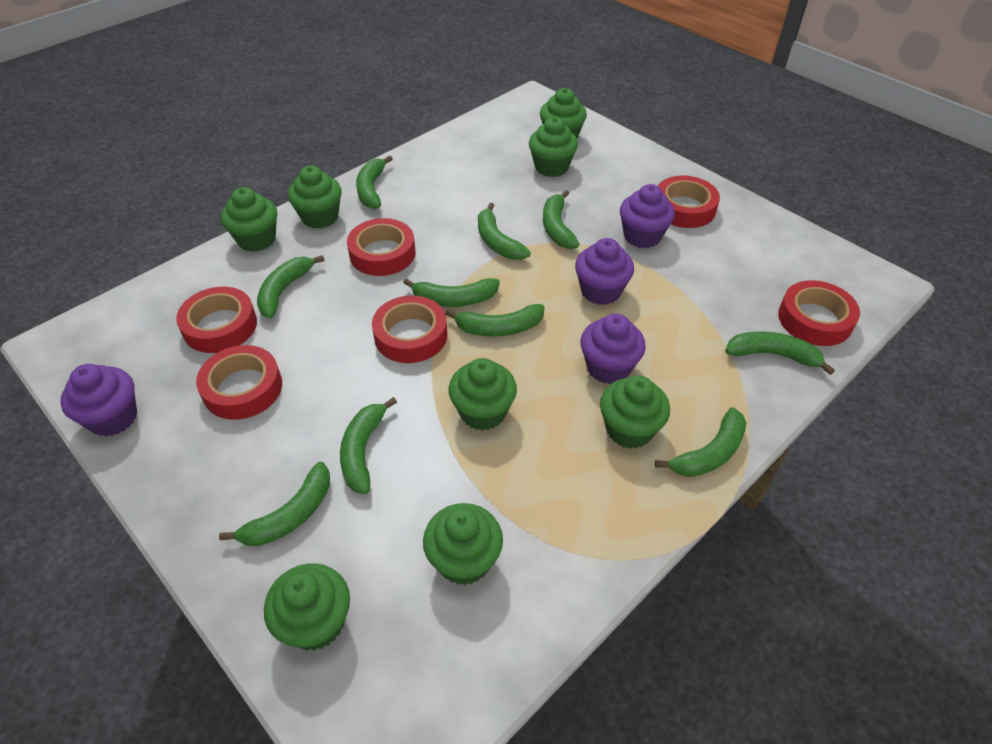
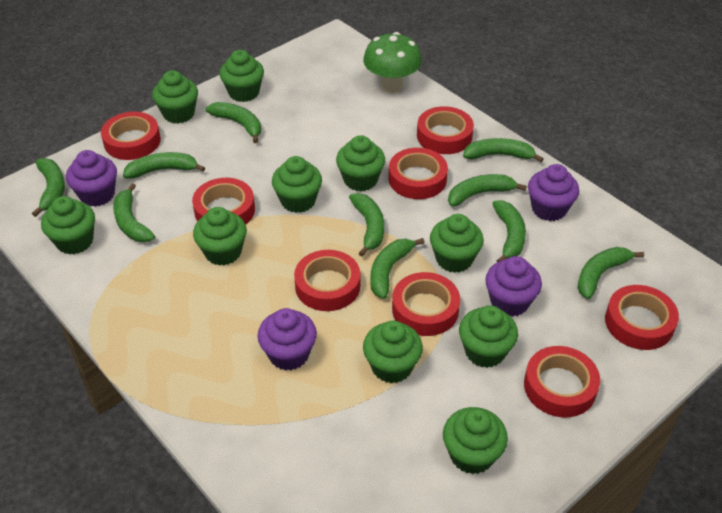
green cupcake: 8 -> 10
green mushroom: 0 -> 1
red tape: 6 -> 8

